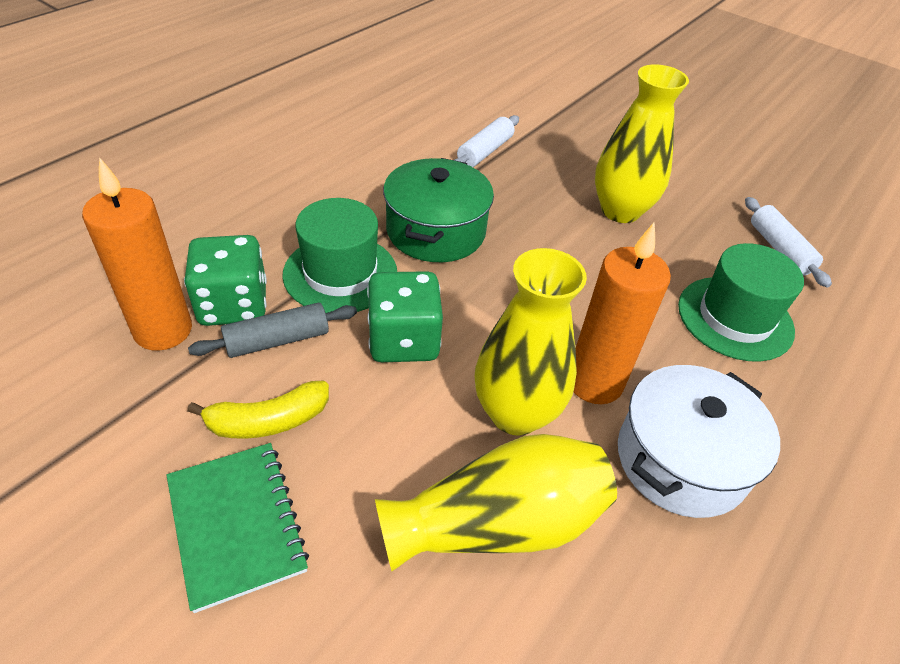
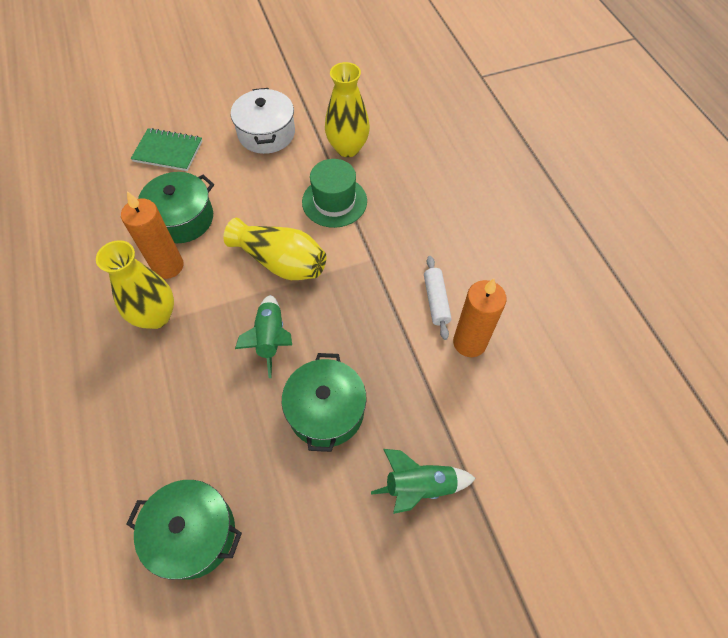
green dice: 2 -> 0
green hat: 2 -> 1
green pot: 1 -> 3
green rocket: 0 -> 2
grey rolling pin: 1 -> 0
white rolling pin: 2 -> 1
yellow banana: 1 -> 0

